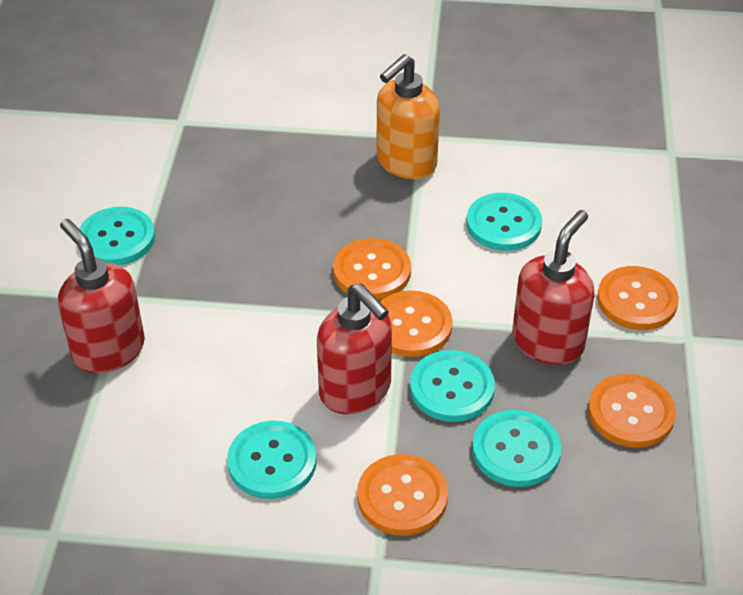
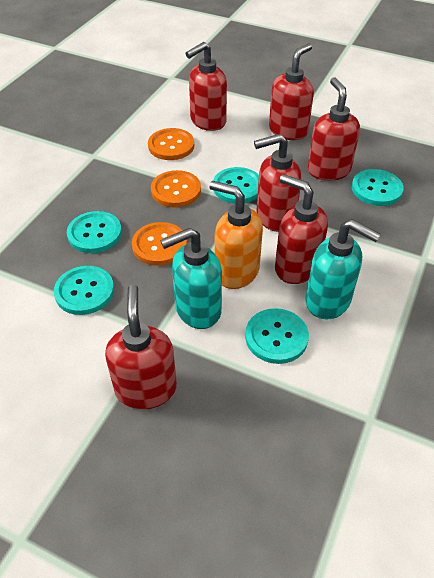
orange button: 5 -> 3
red soap dispenser: 3 -> 6
turquoise soap dispenser: 0 -> 2

